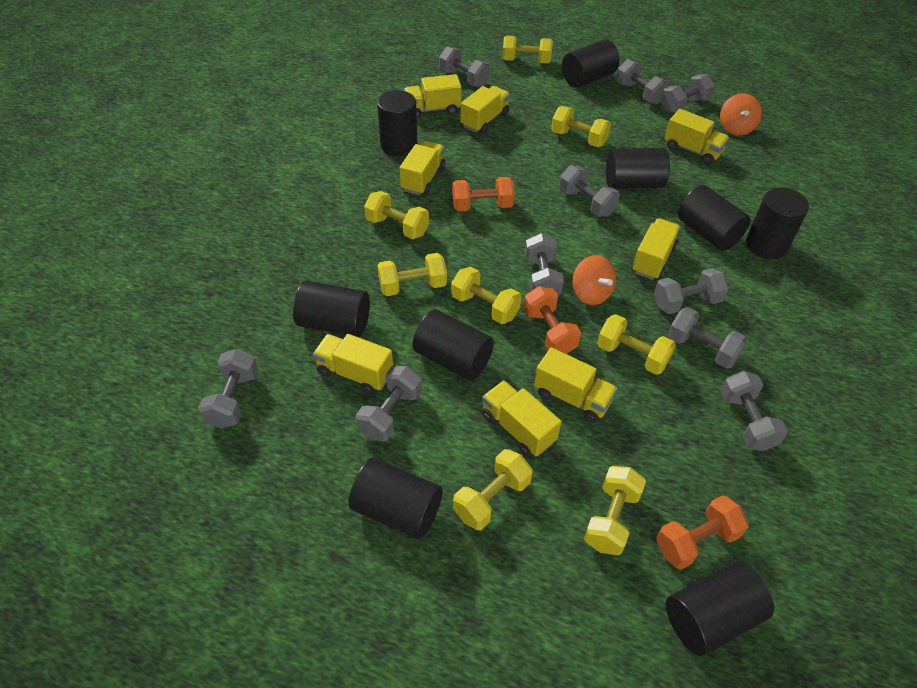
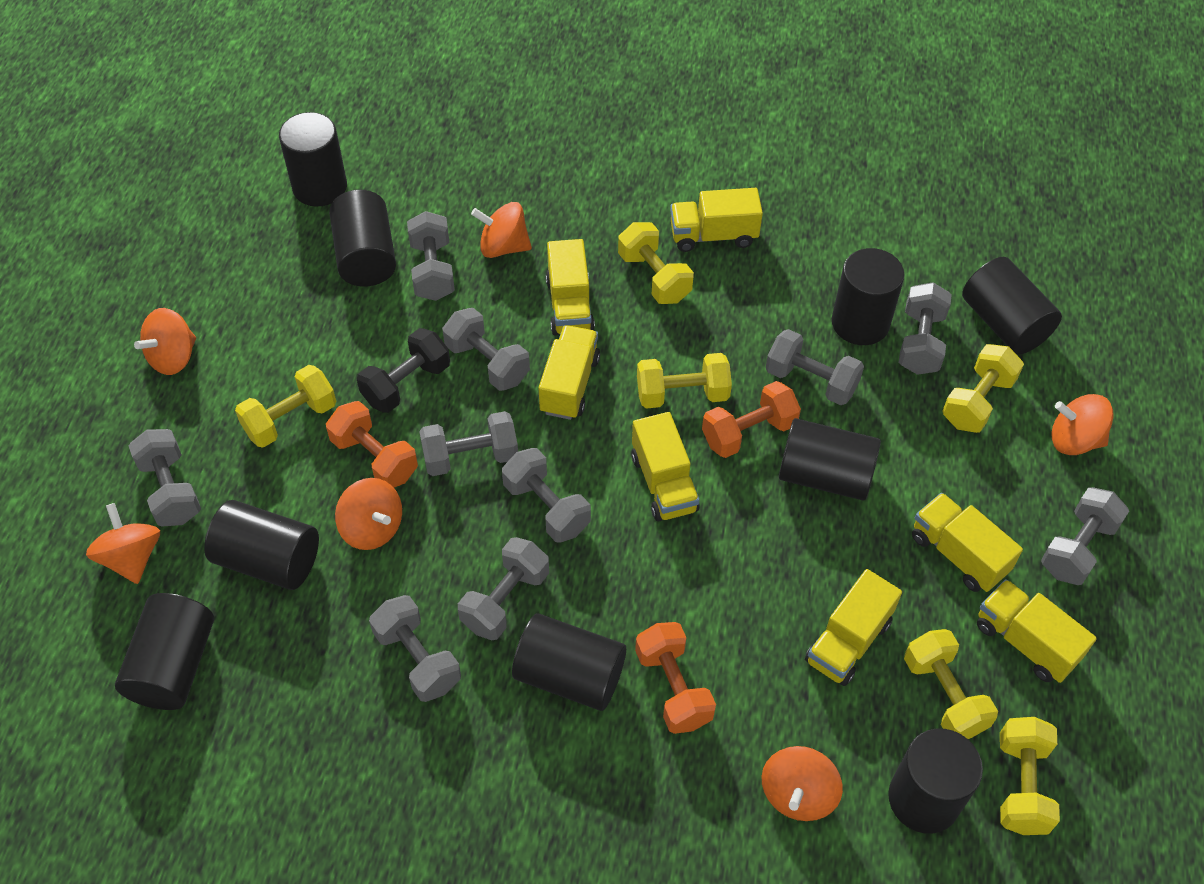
black dumbbell: 0 -> 1
orange spinning top: 2 -> 6
yellow dumbbell: 8 -> 6
yellow truck: 8 -> 7

